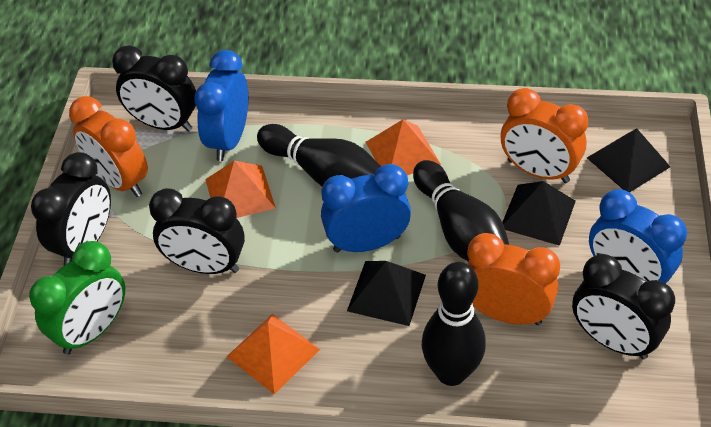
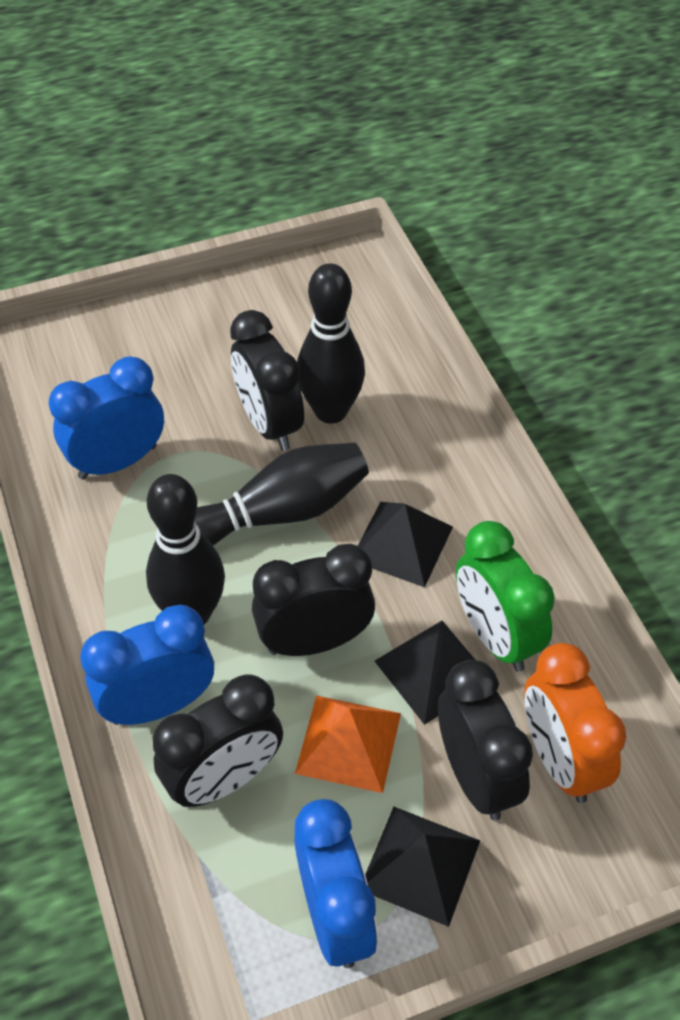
orange clock: 3 -> 1
orange pyramid: 3 -> 1

